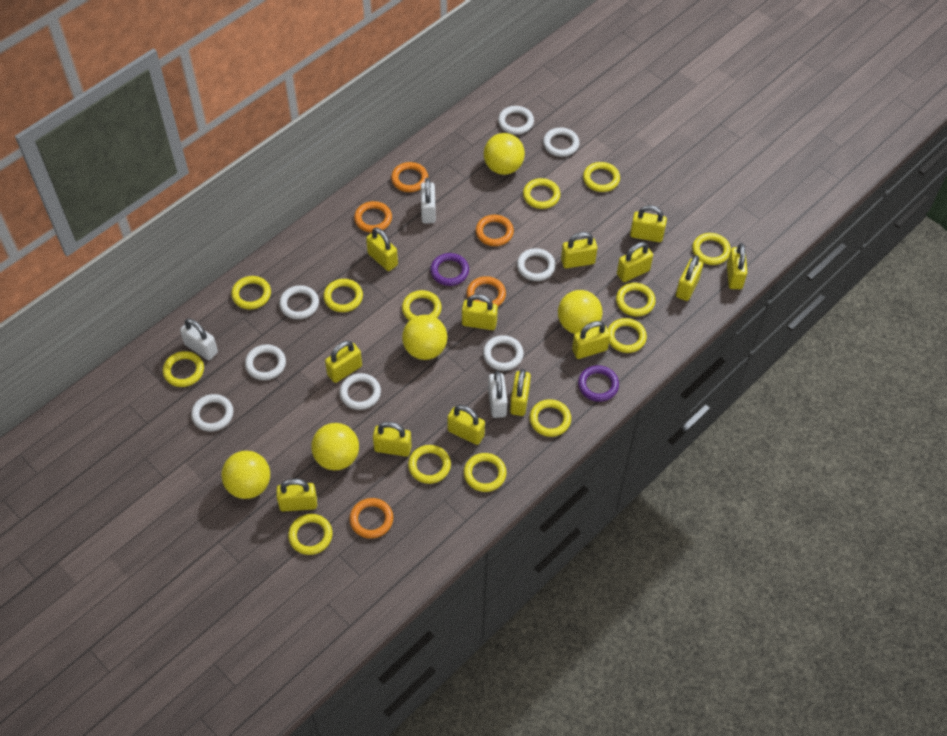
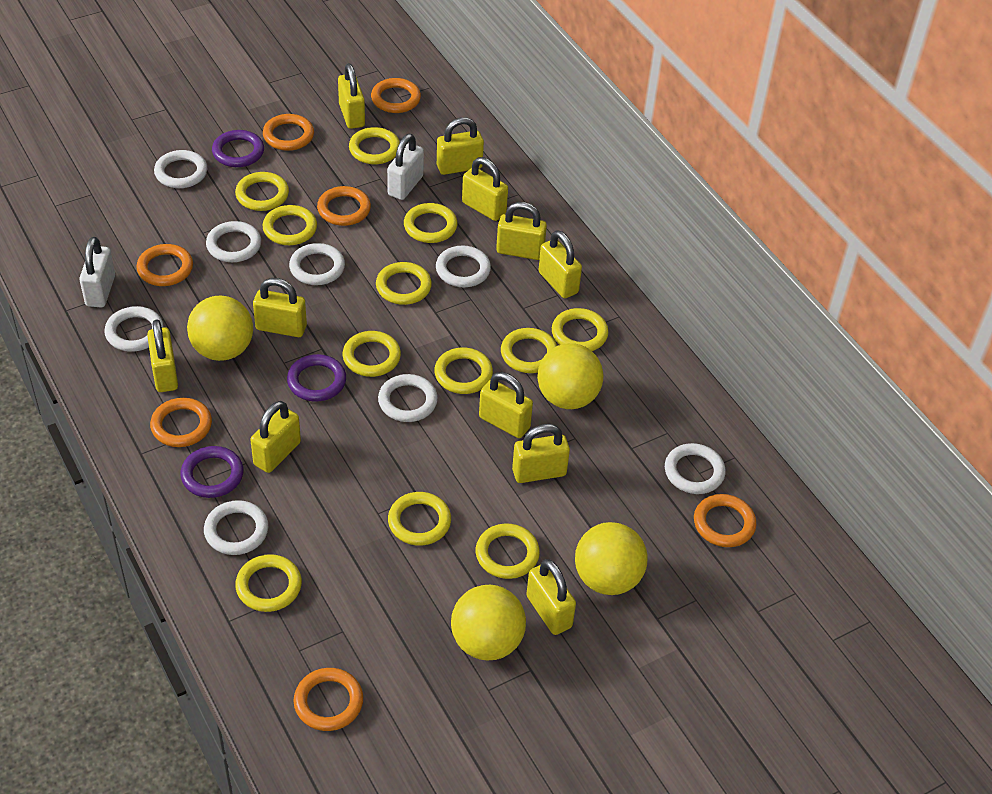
orange ring: 5 -> 7
purple ring: 2 -> 3
white padlock: 3 -> 2
yellow ball: 5 -> 4
yellow padlock: 13 -> 11
yellow ring: 13 -> 12

